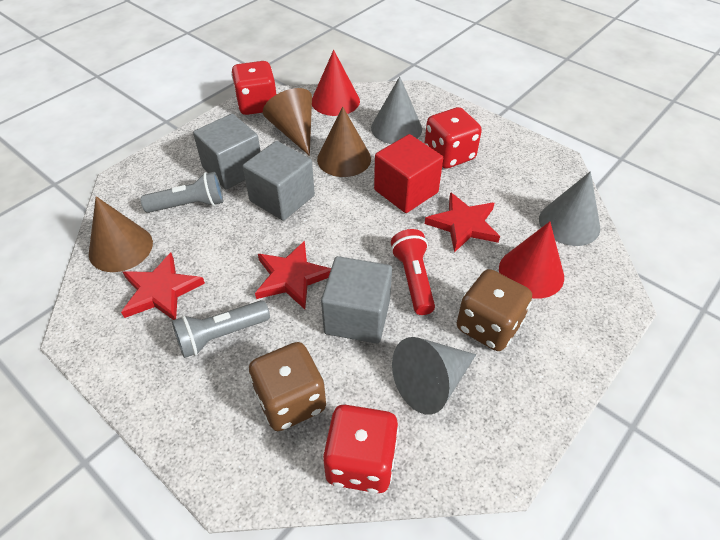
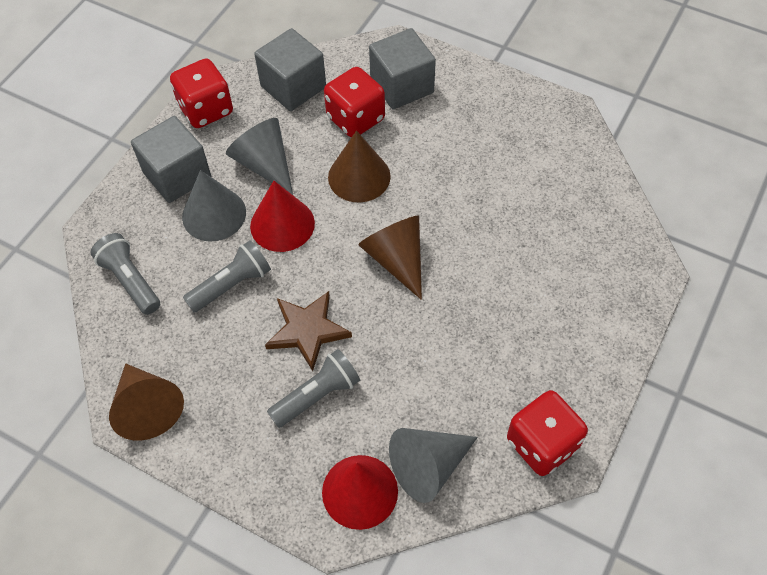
brown dice: 2 -> 0
brown star: 0 -> 1
grey flashlight: 2 -> 3
red cube: 1 -> 0
red flashlight: 1 -> 0
red star: 3 -> 0

